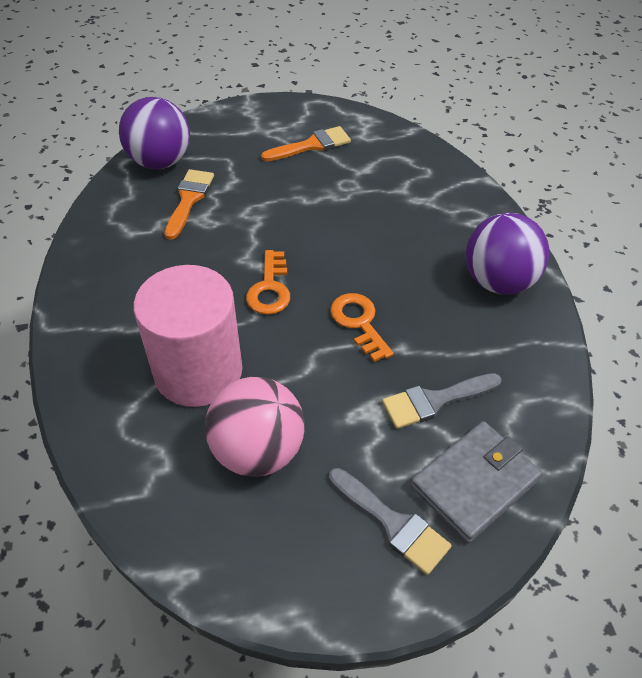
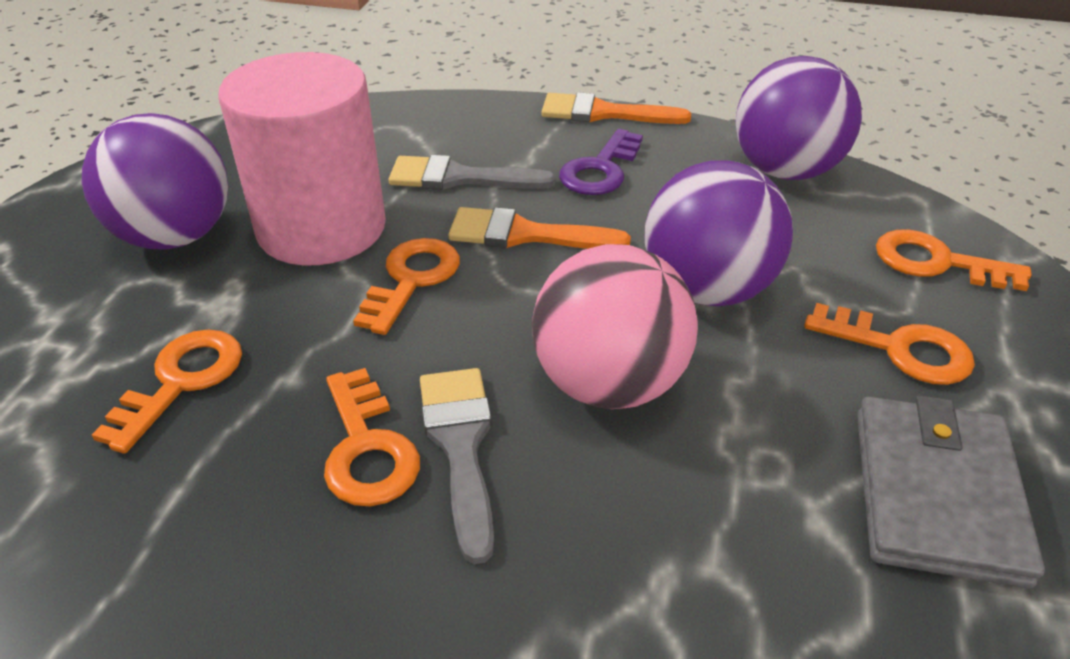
orange key: 2 -> 5
purple ball: 2 -> 3
purple key: 0 -> 1

